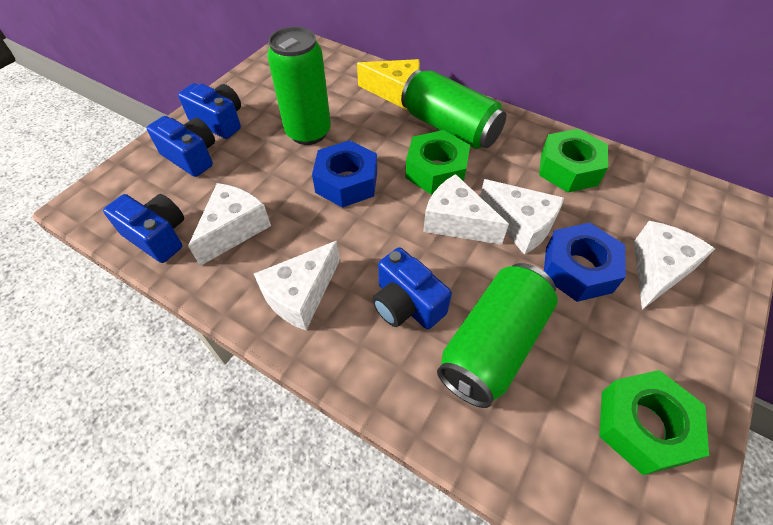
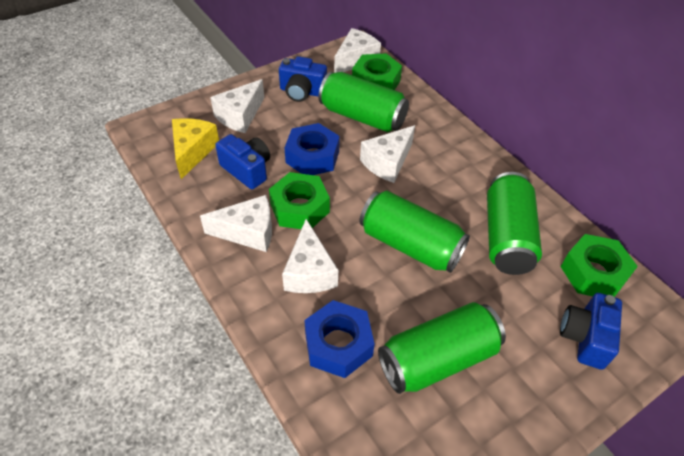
blue camera: 4 -> 3
green can: 3 -> 4

